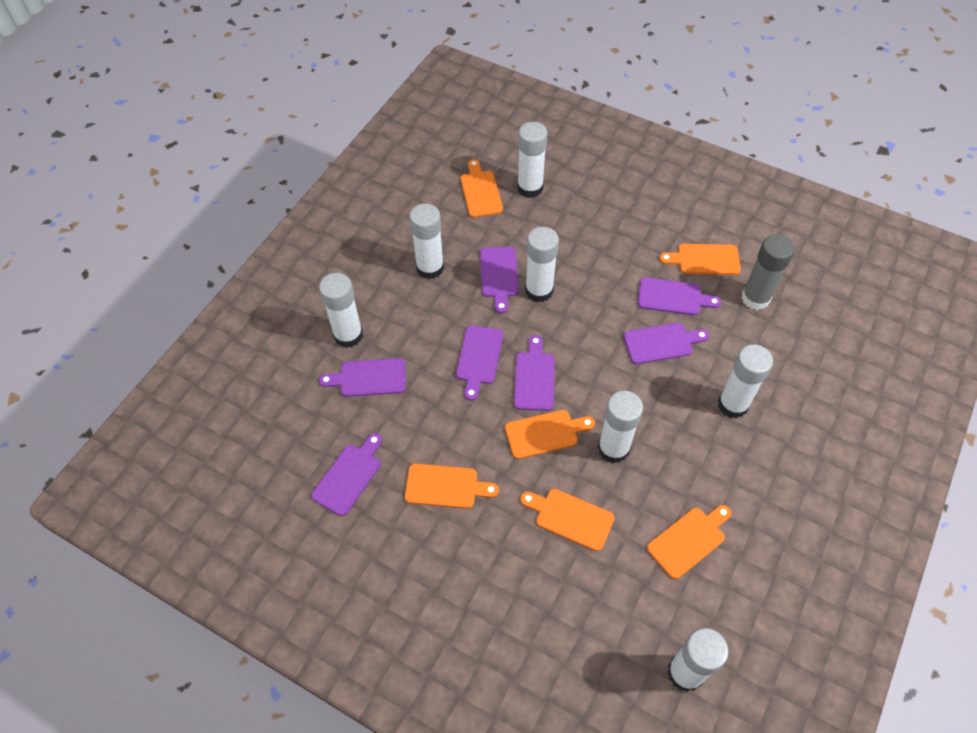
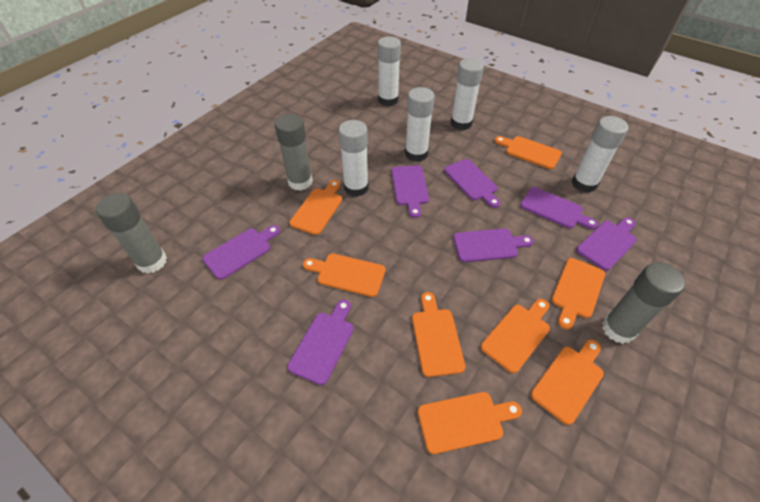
grey glue stick: 1 -> 3
orange cutting board: 6 -> 8
white glue stick: 7 -> 5

